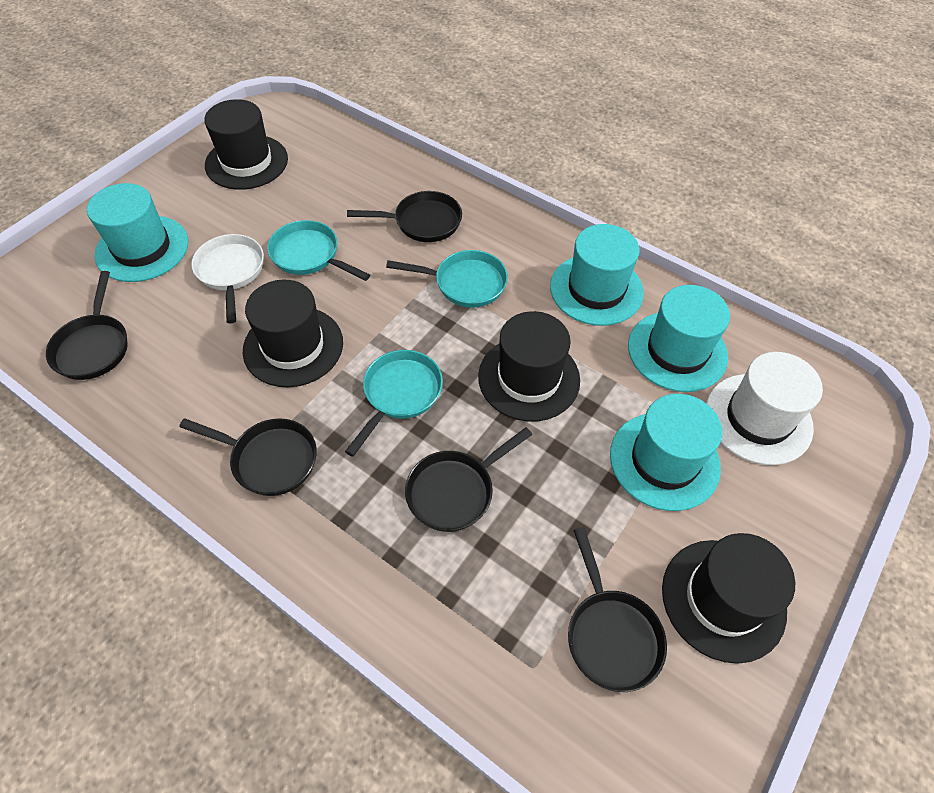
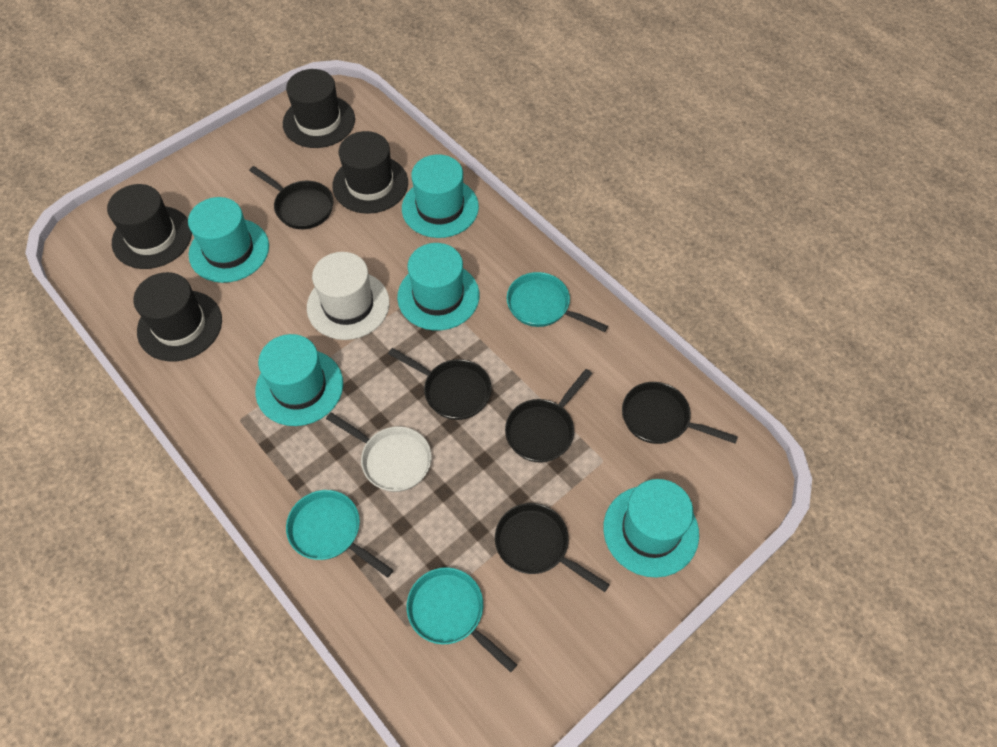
turquoise hat: 4 -> 5

